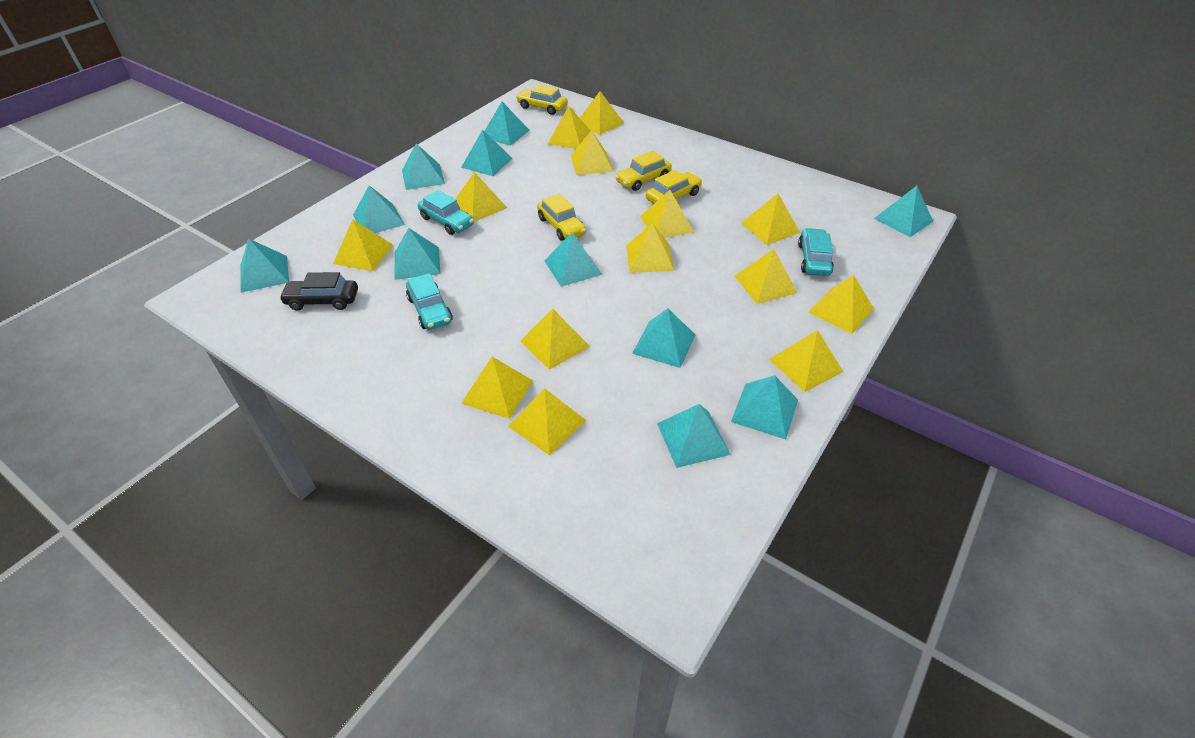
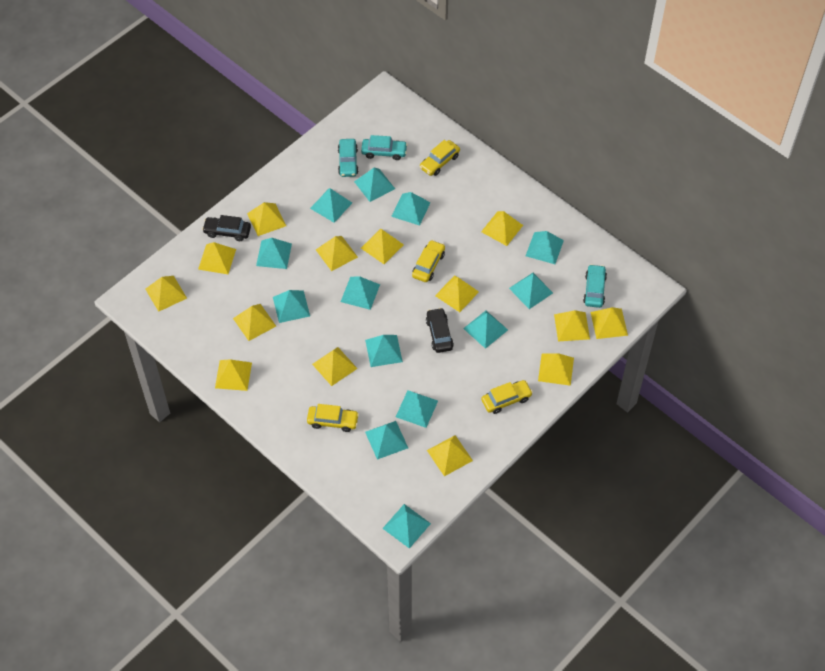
black car: 1 -> 2
turquoise pyramid: 11 -> 13

